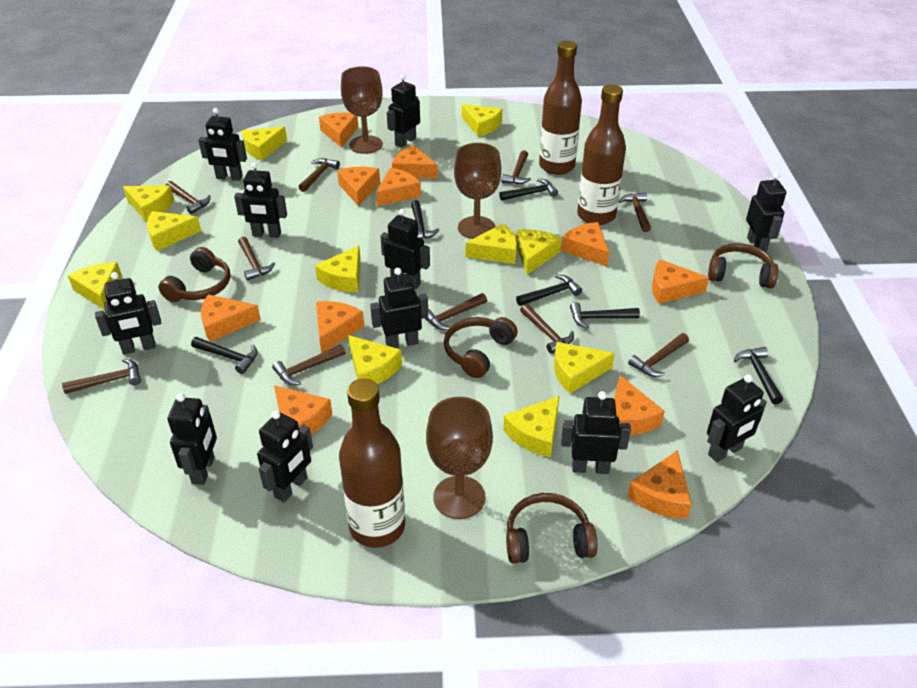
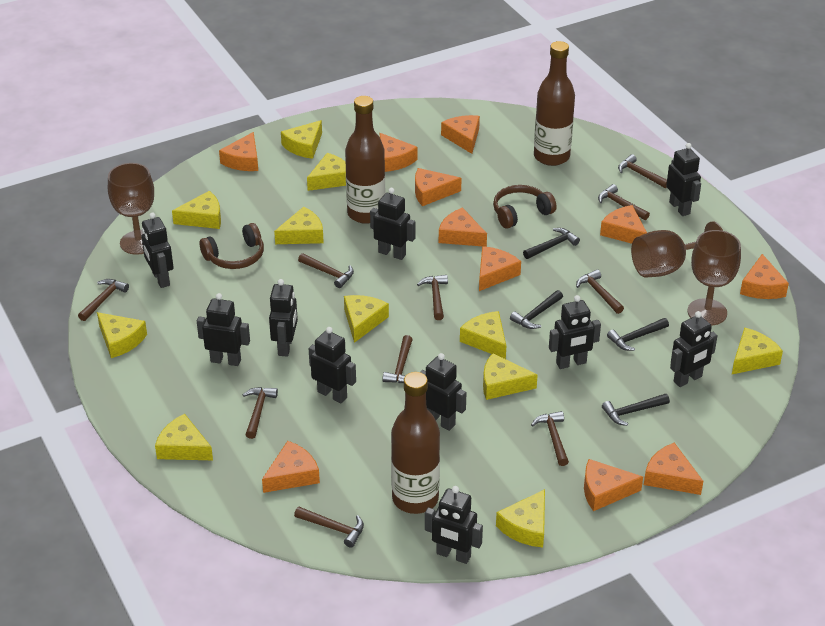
black hammer: 6 -> 4
black robot: 11 -> 10
brown headphones: 4 -> 2

